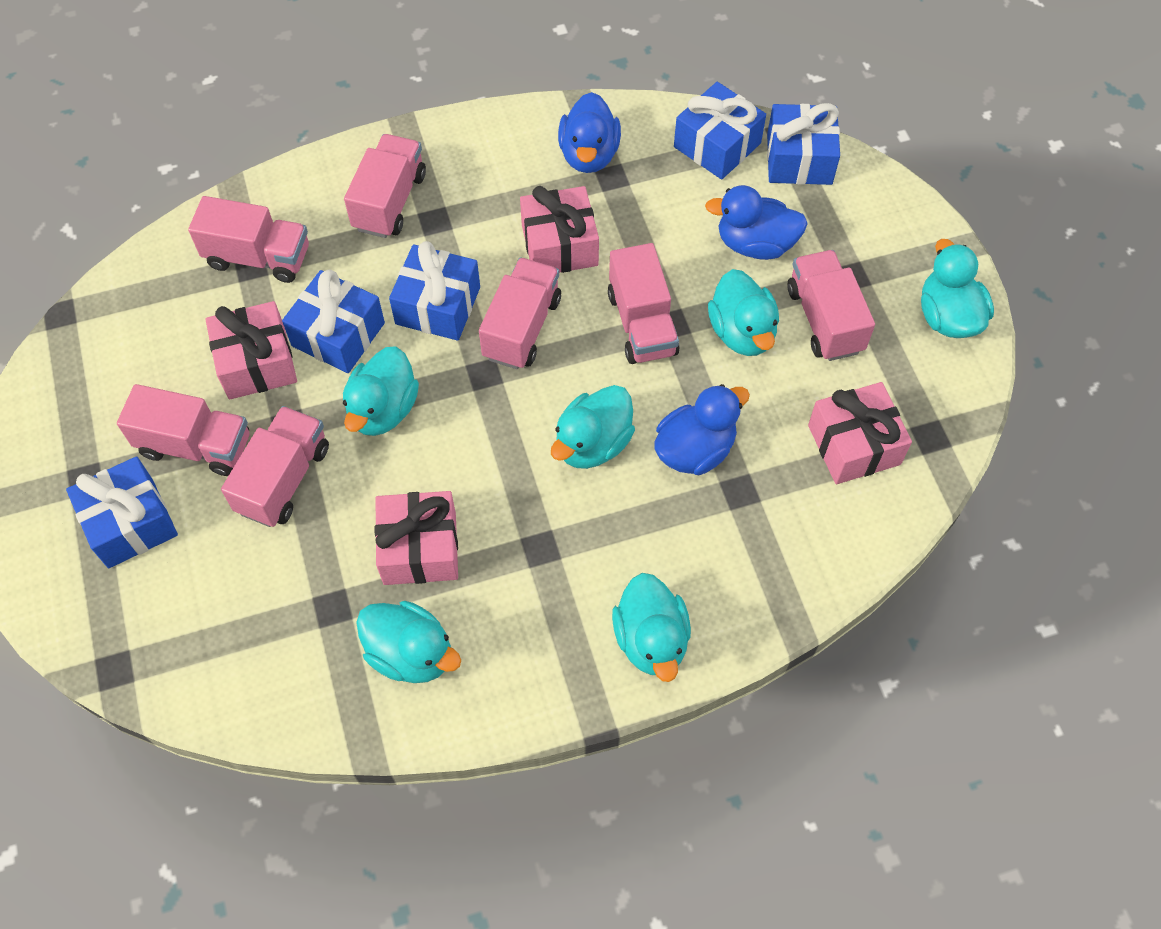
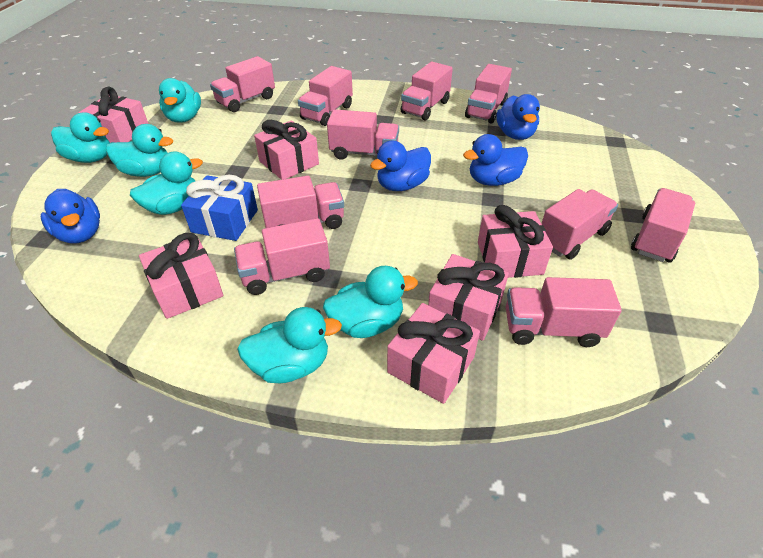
blue duck: 3 -> 4
blue gift: 5 -> 1
pink gift: 4 -> 6
pink truck: 7 -> 10

